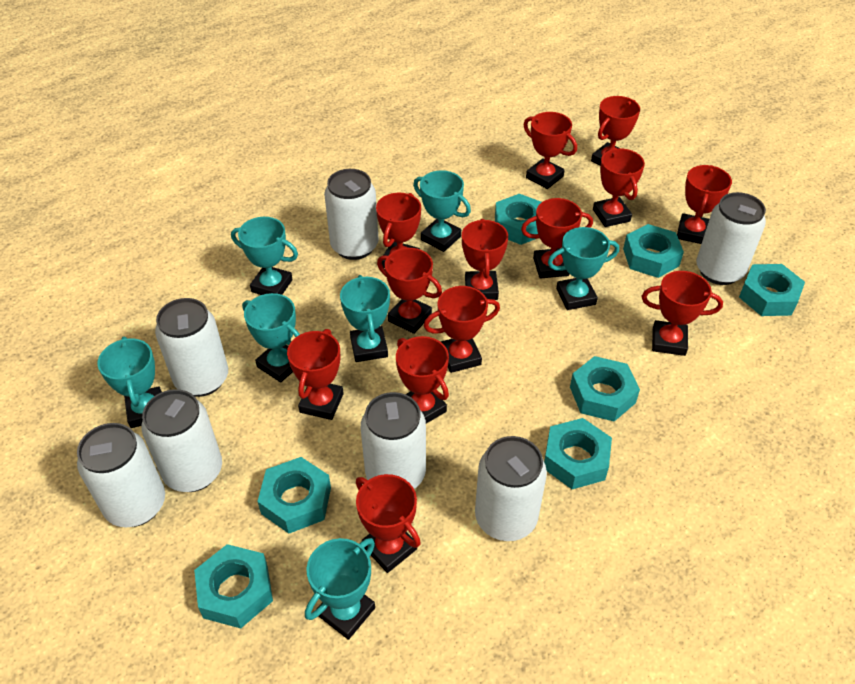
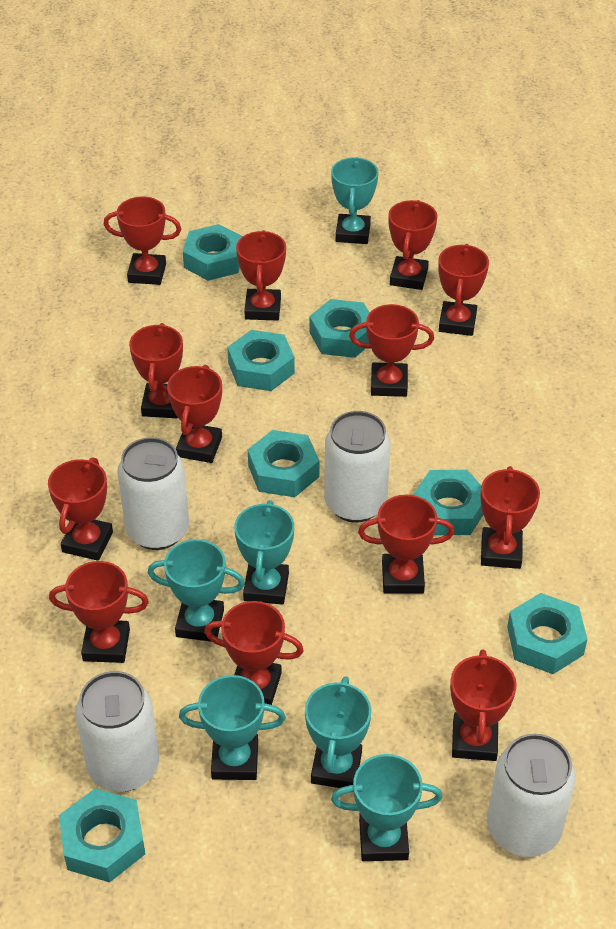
turquoise trophy: 7 -> 6
white can: 7 -> 4

